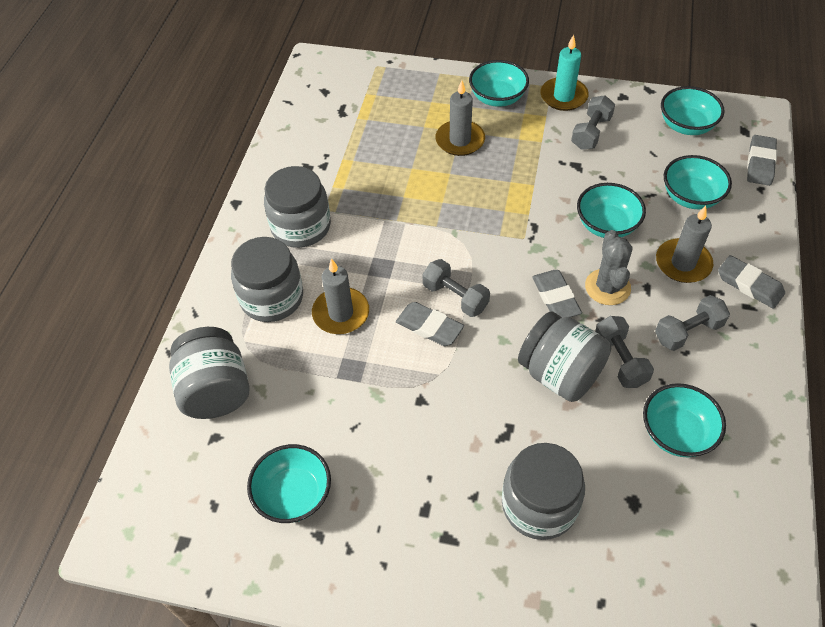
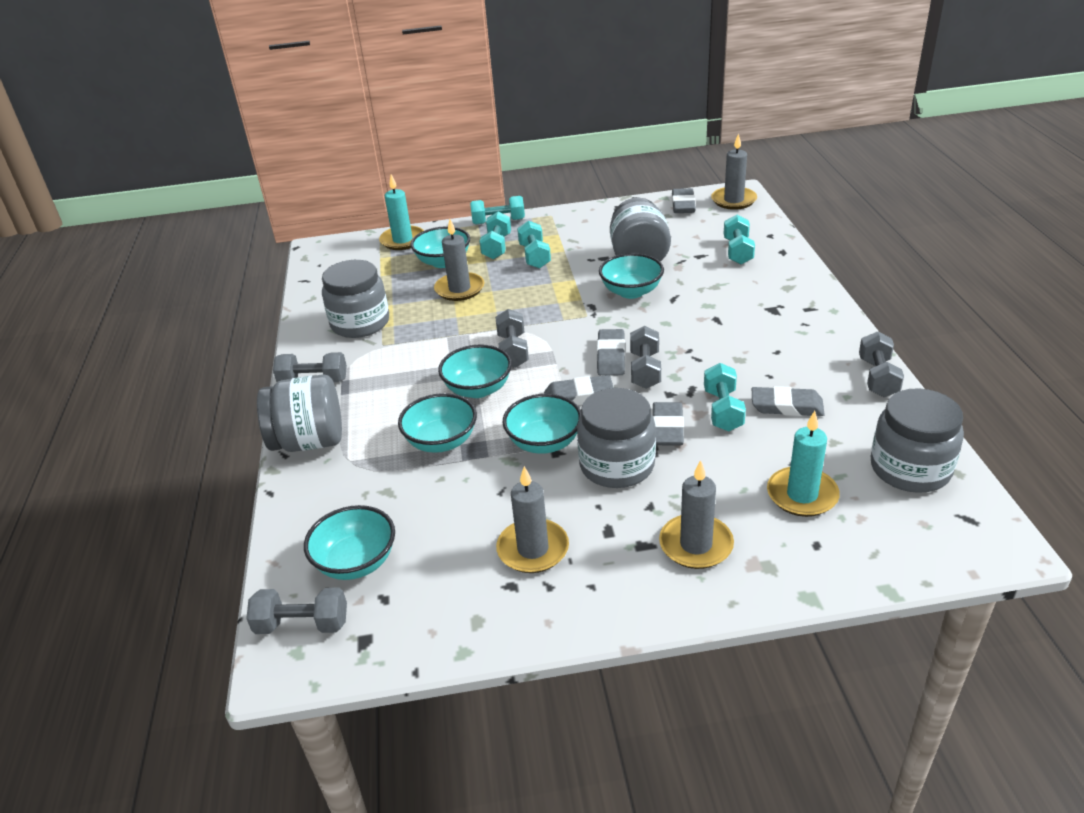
grey cactus: 1 -> 0
grey candle: 3 -> 4
grey dumbbell: 4 -> 5
grey eraser: 4 -> 5
turquoise candle: 1 -> 2
turquoise dumbbell: 0 -> 5

